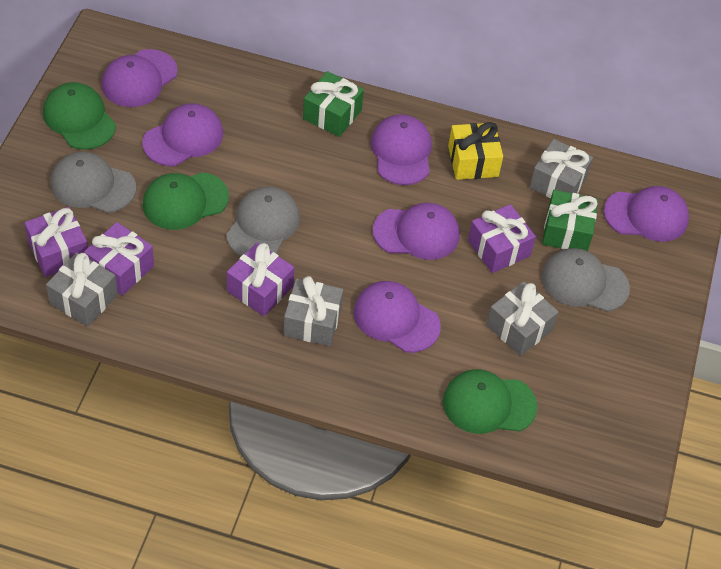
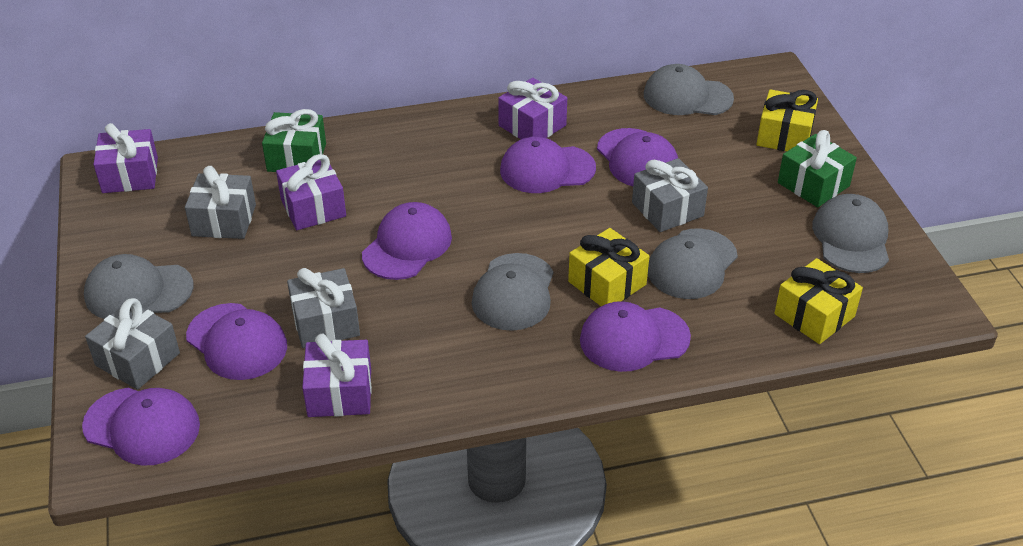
green cap: 3 -> 0
grey cap: 3 -> 5
yellow gift: 1 -> 3

